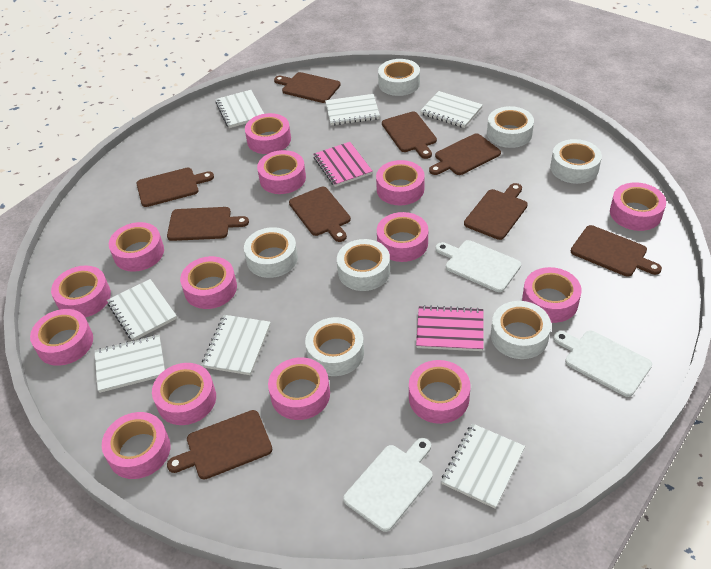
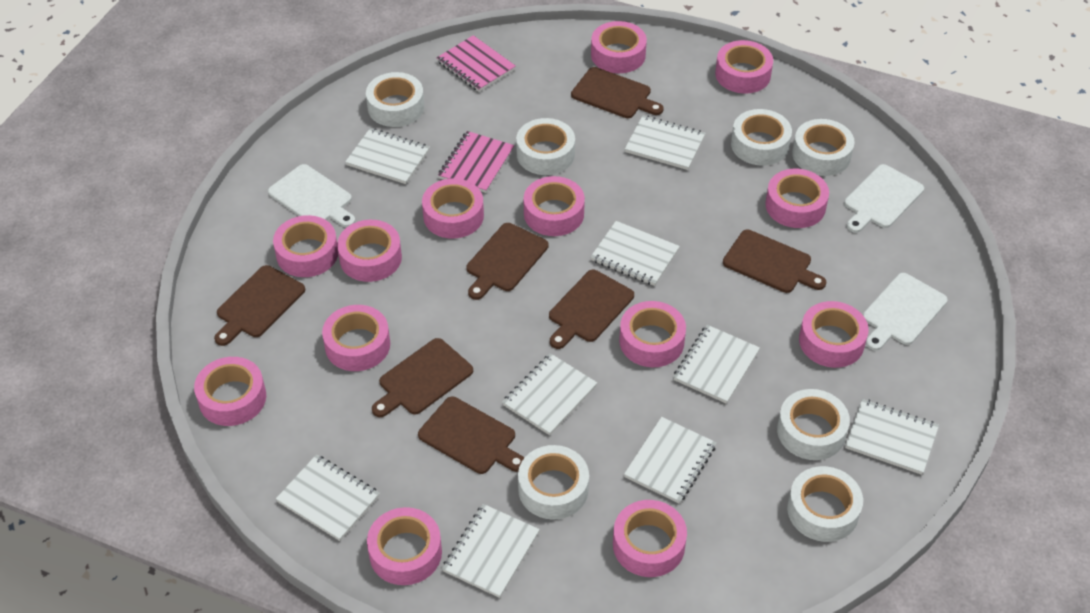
brown cutting board: 9 -> 7
pink tape: 14 -> 13
white notebook: 7 -> 9

